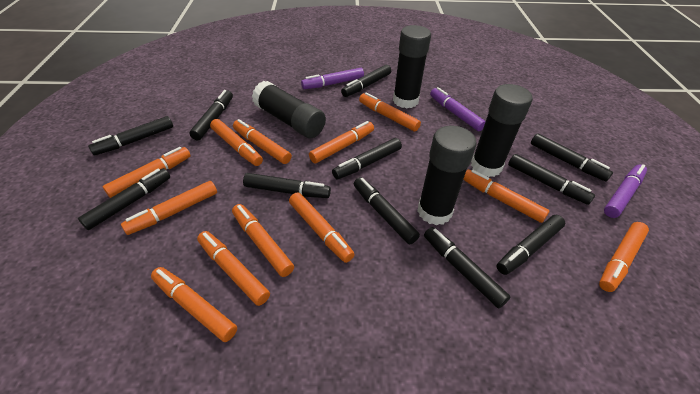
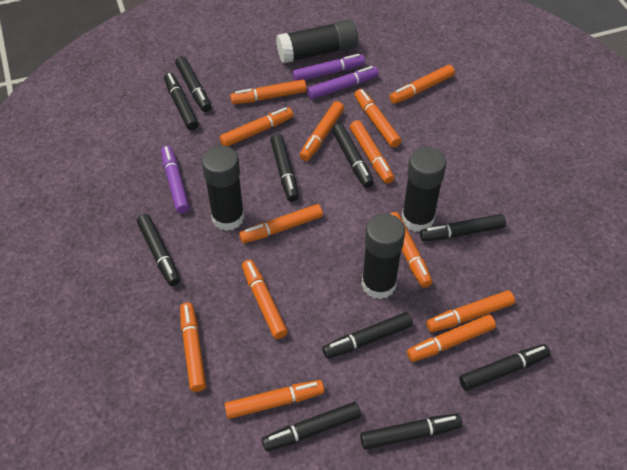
black marker: 11 -> 10
orange marker: 12 -> 13

